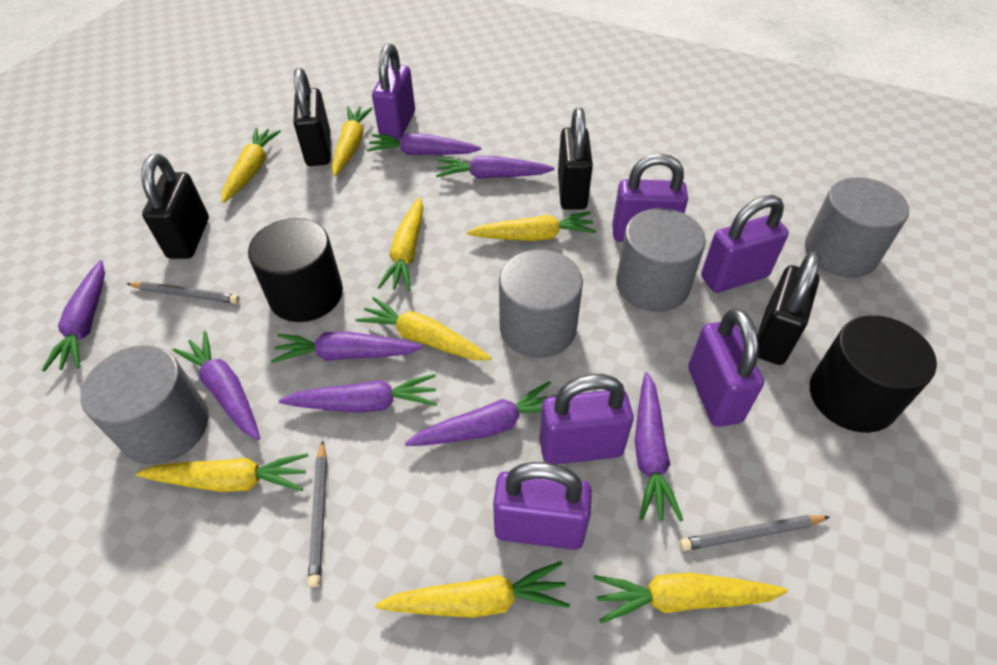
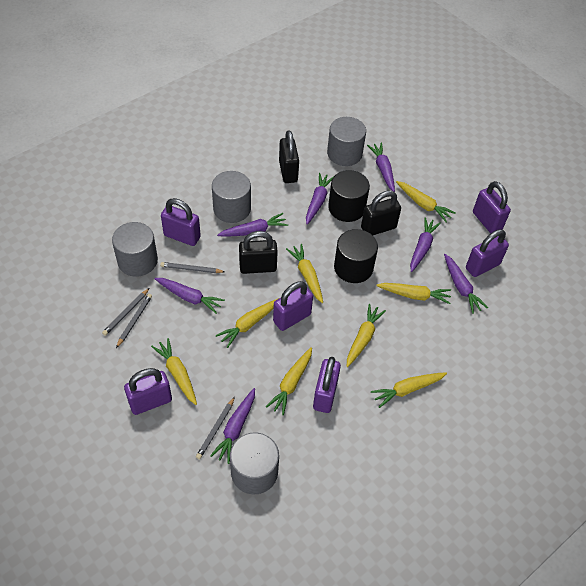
black padlock: 4 -> 3
grey pencil: 3 -> 4
purple carrot: 8 -> 7

